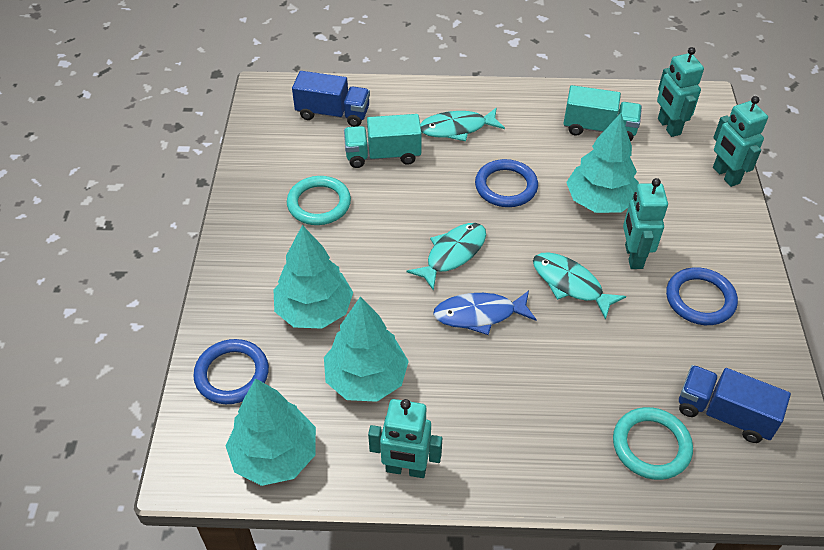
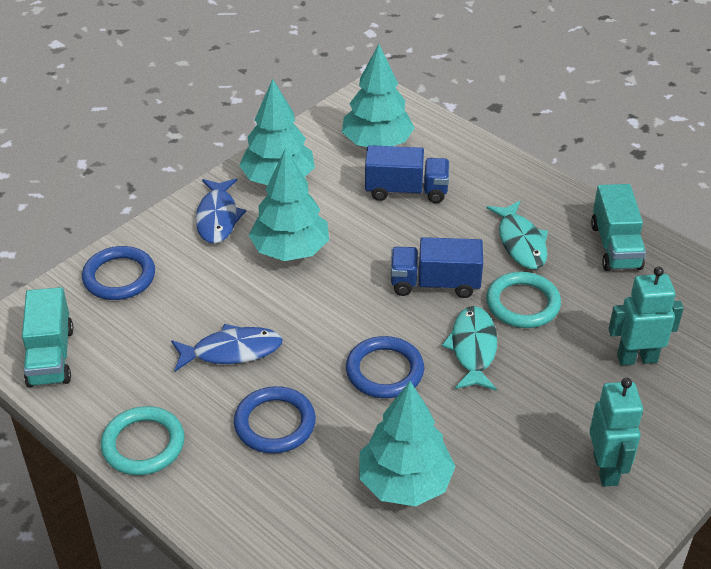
blue fish: 1 -> 2
turquoise fish: 3 -> 2
turquoise robot: 4 -> 2

